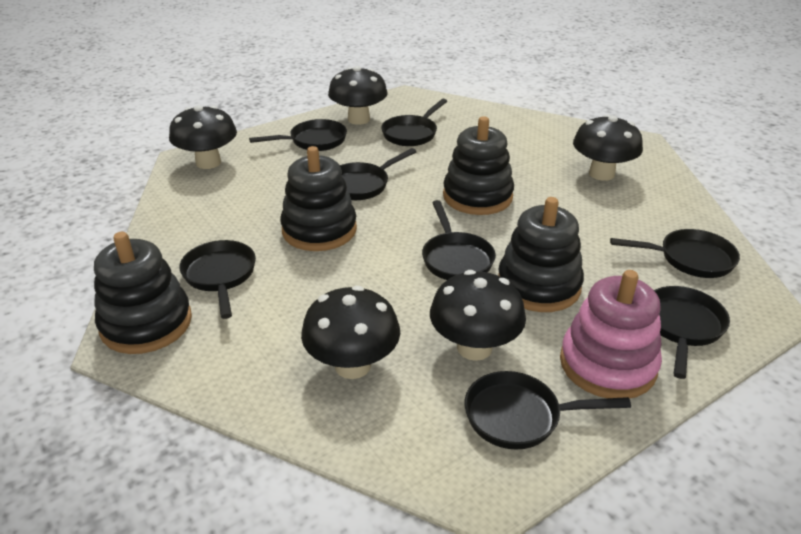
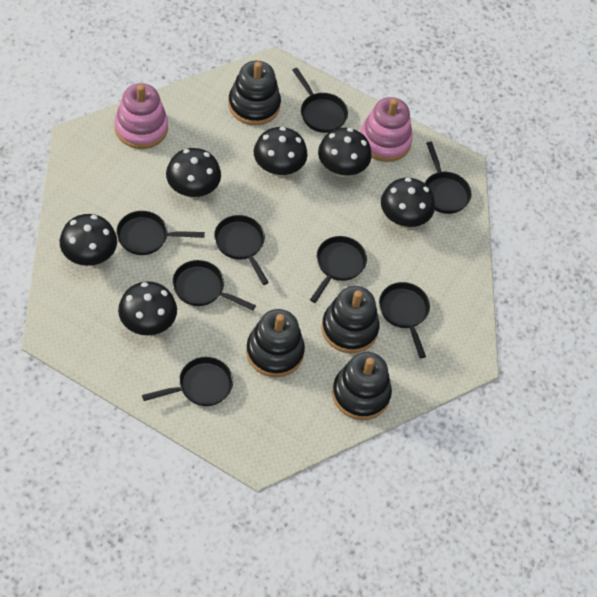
black mushroom: 5 -> 6
pink stacking toy: 1 -> 2

